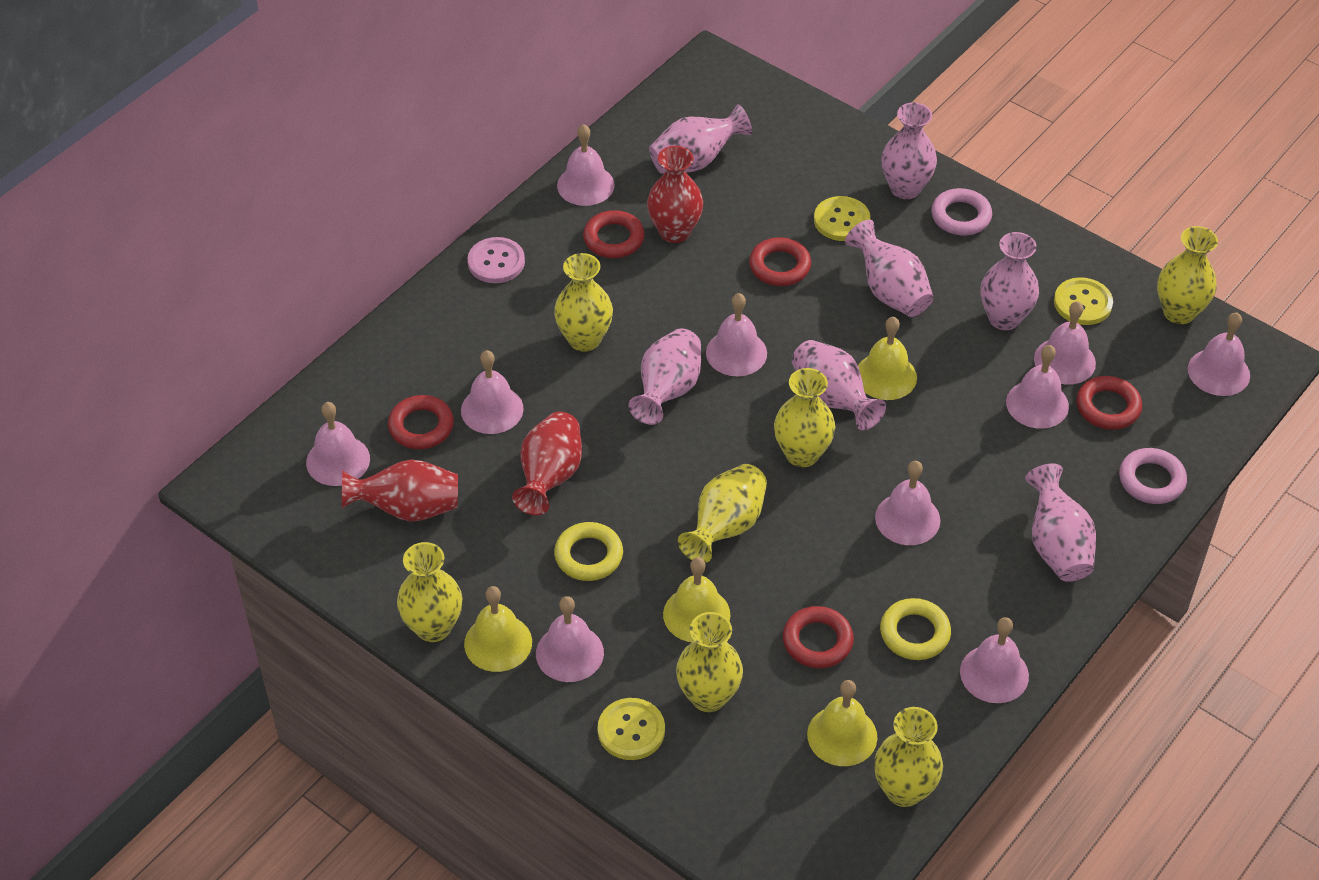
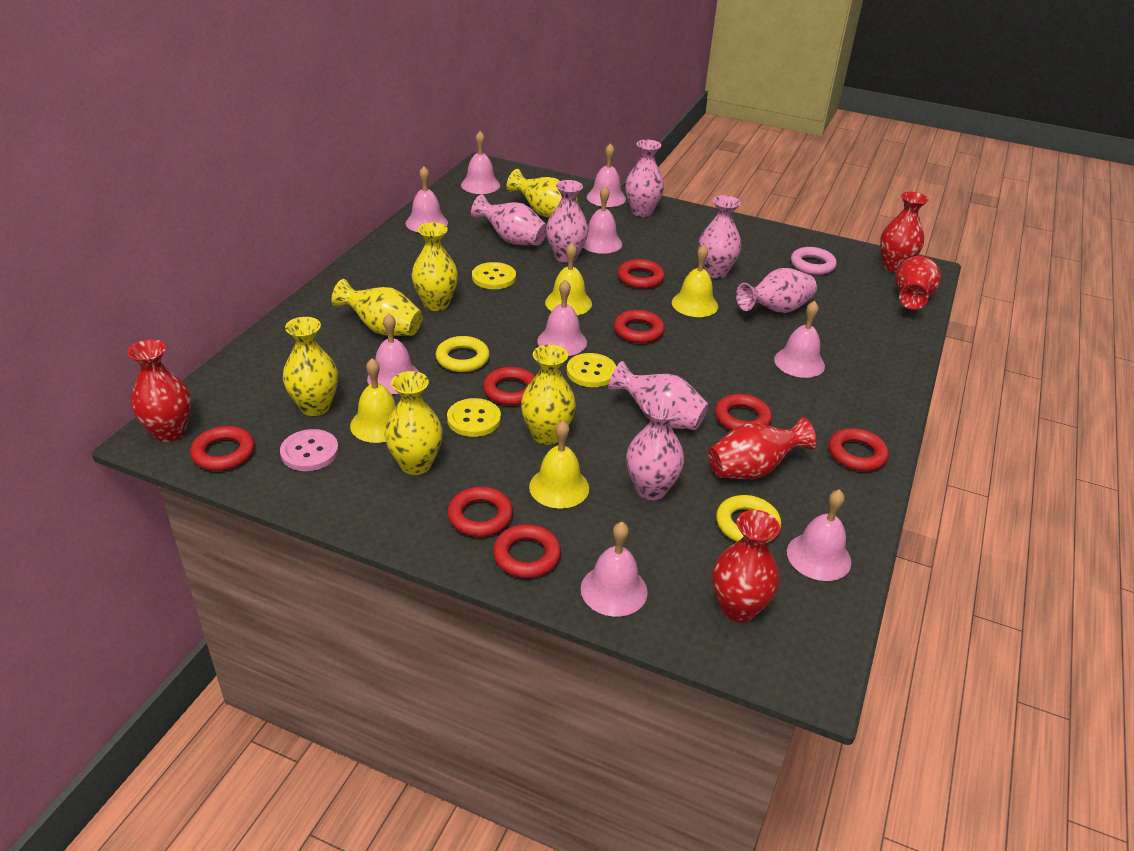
pink bell: 10 -> 9
pink ring: 2 -> 1
red ring: 5 -> 8
red vase: 3 -> 5
yellow vase: 7 -> 6

